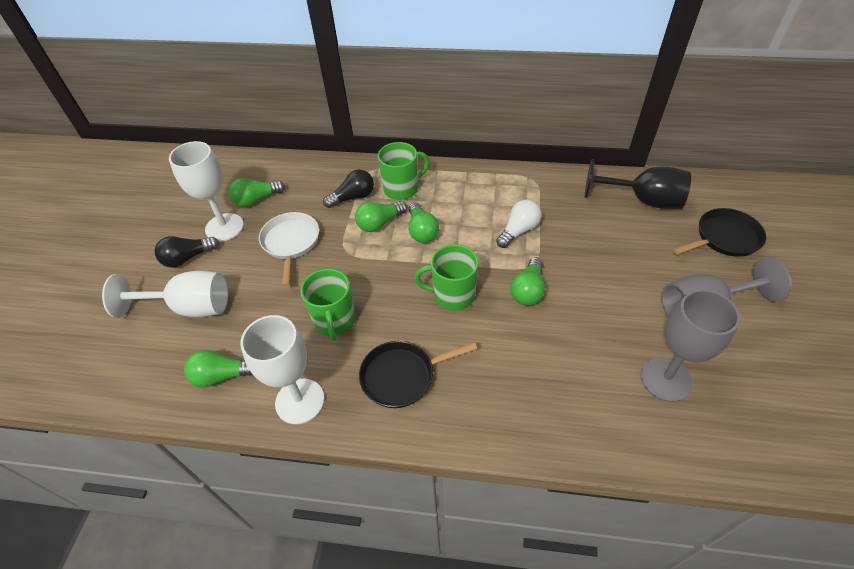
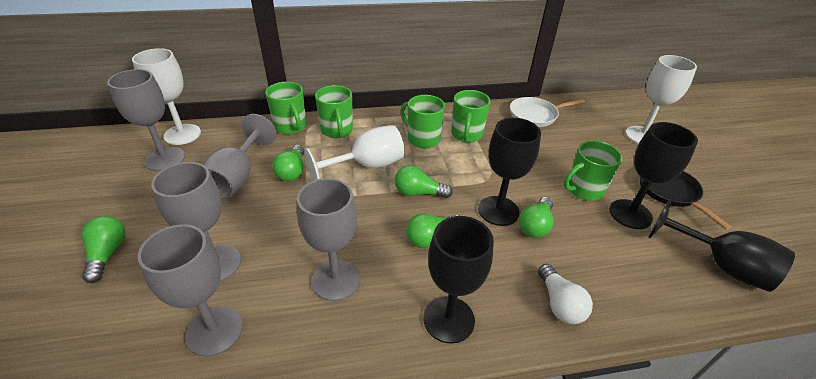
black goblet: 1 -> 4
black light bulb: 2 -> 0
black pan: 2 -> 1
green mug: 3 -> 5
grey goblet: 2 -> 5

